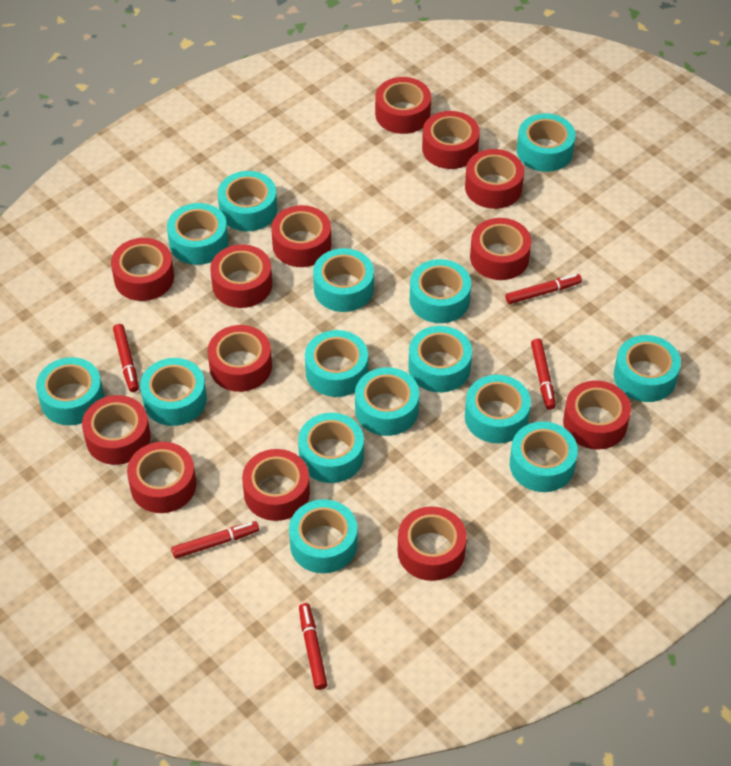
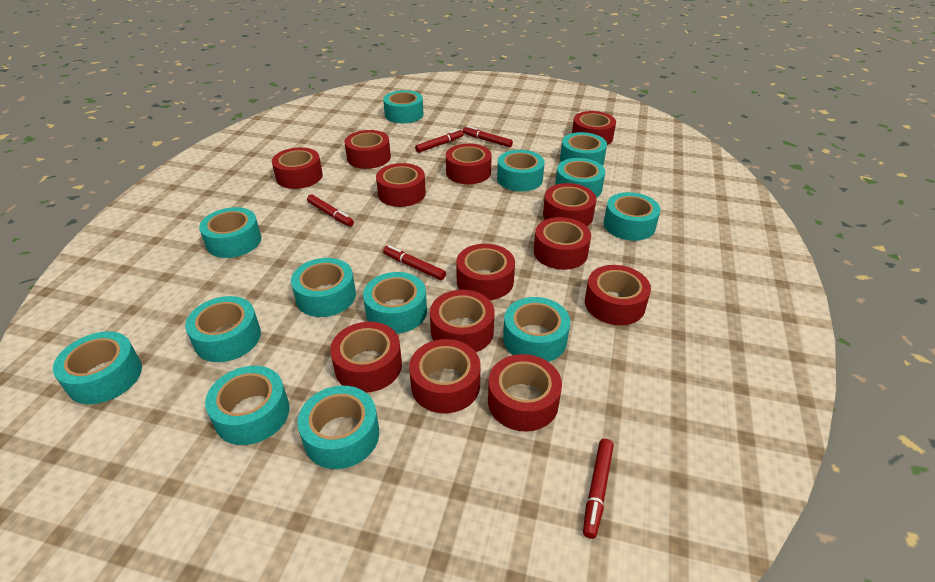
turquoise tape: 15 -> 13

